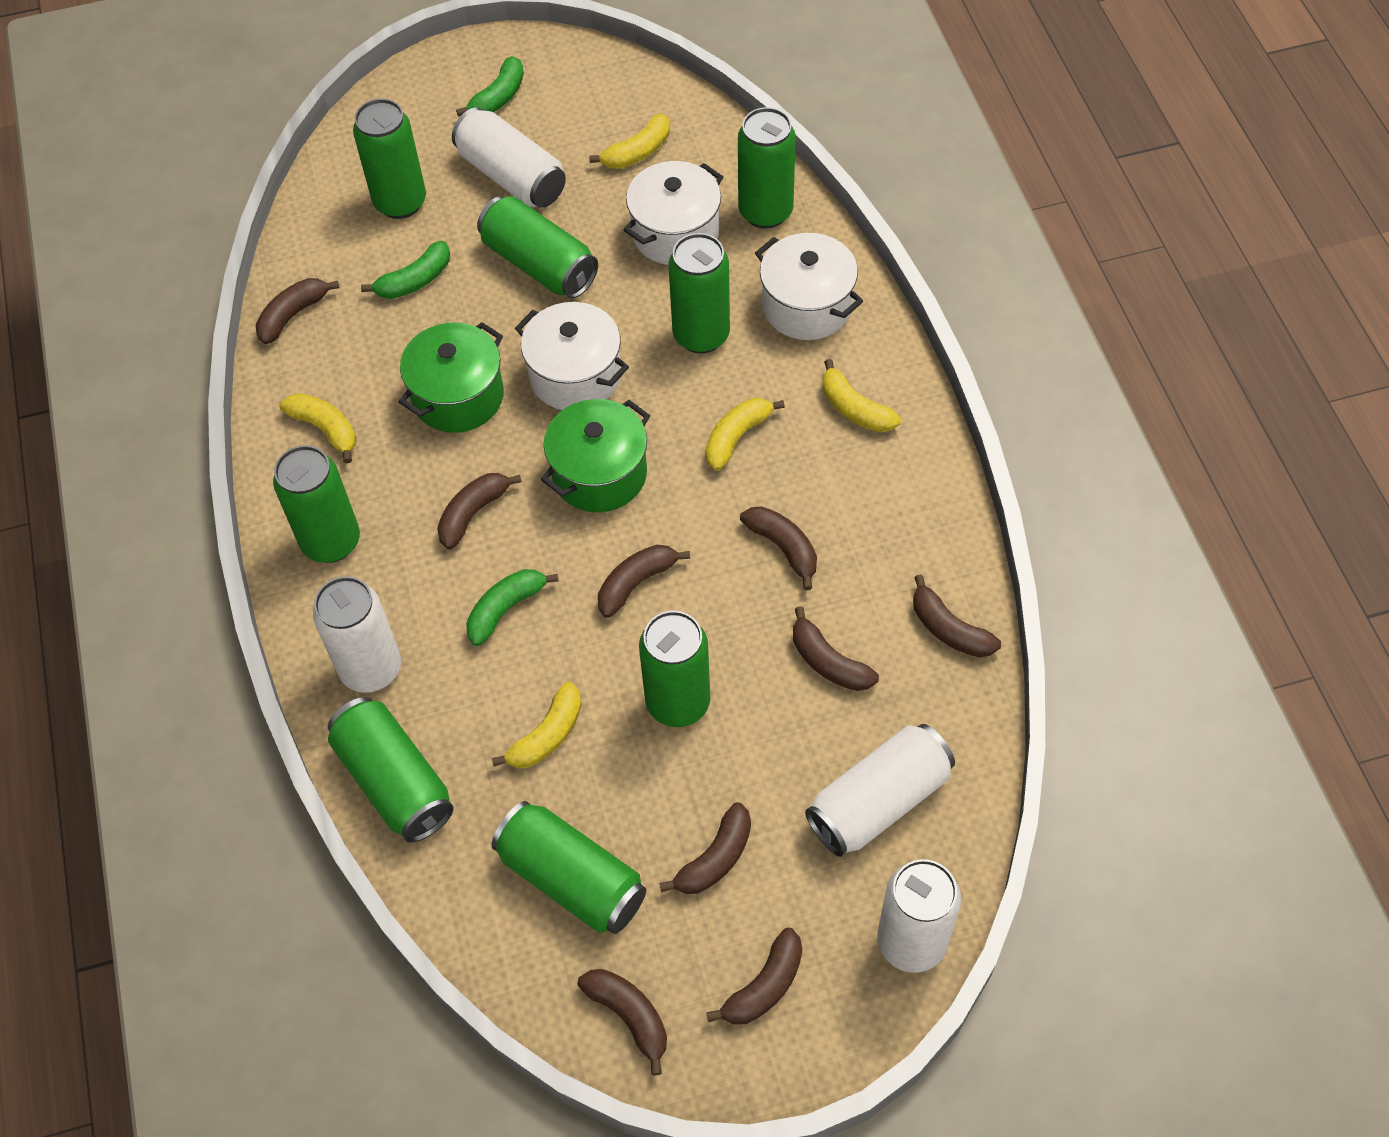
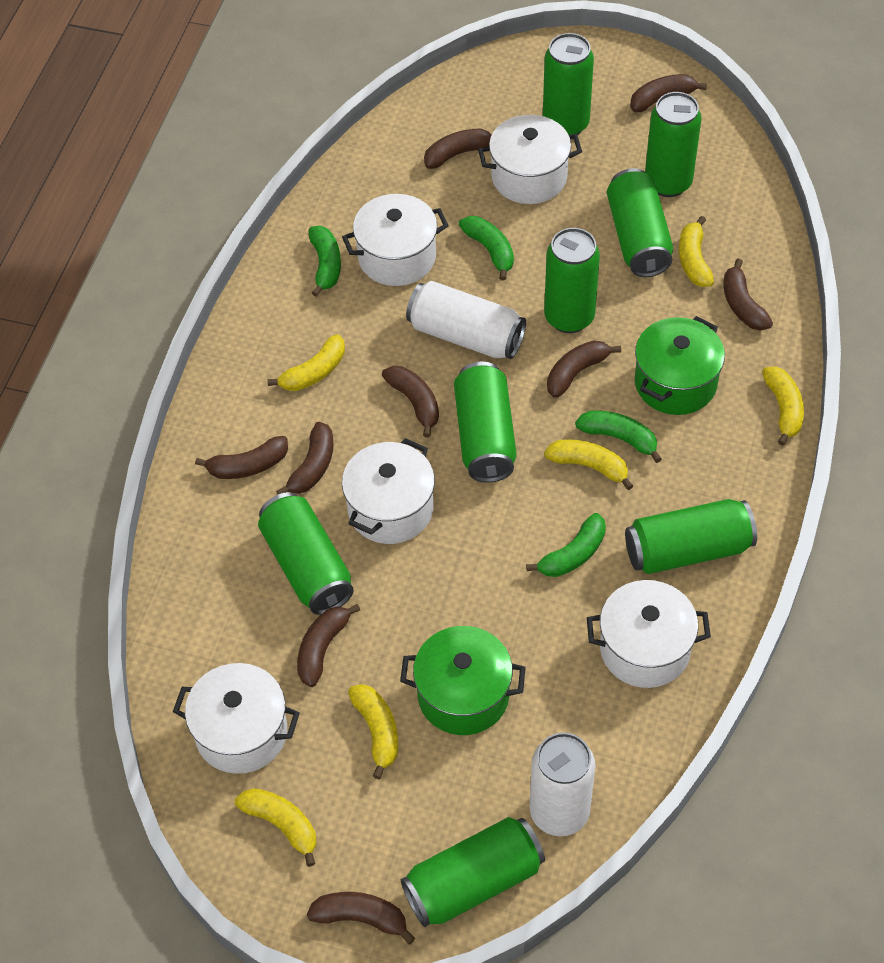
green banana: 3 -> 4
white can: 4 -> 2
white pot: 3 -> 5
yellow banana: 5 -> 6

